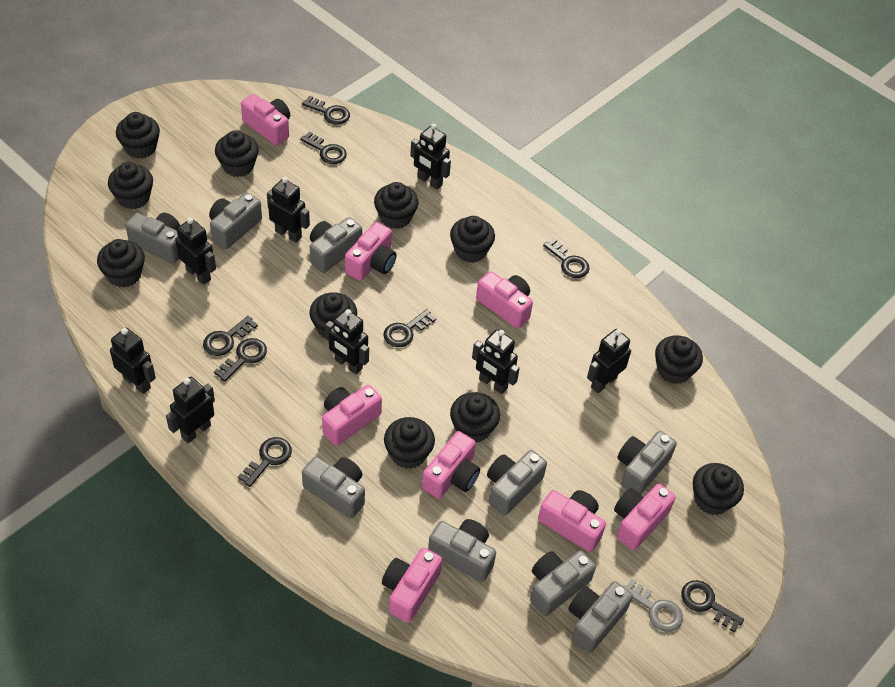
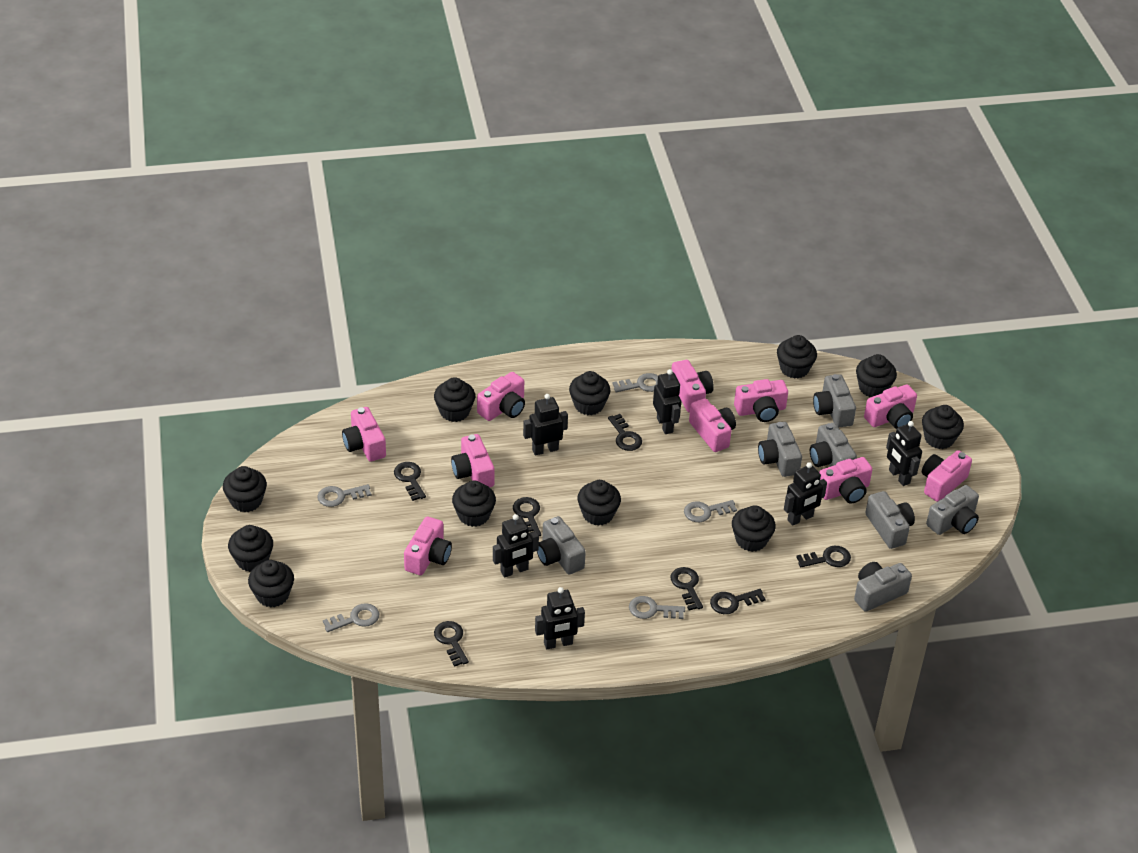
black key: 8 -> 7
black robot: 8 -> 6
grey camera: 9 -> 7
grey key: 1 -> 5
pink camera: 8 -> 10

